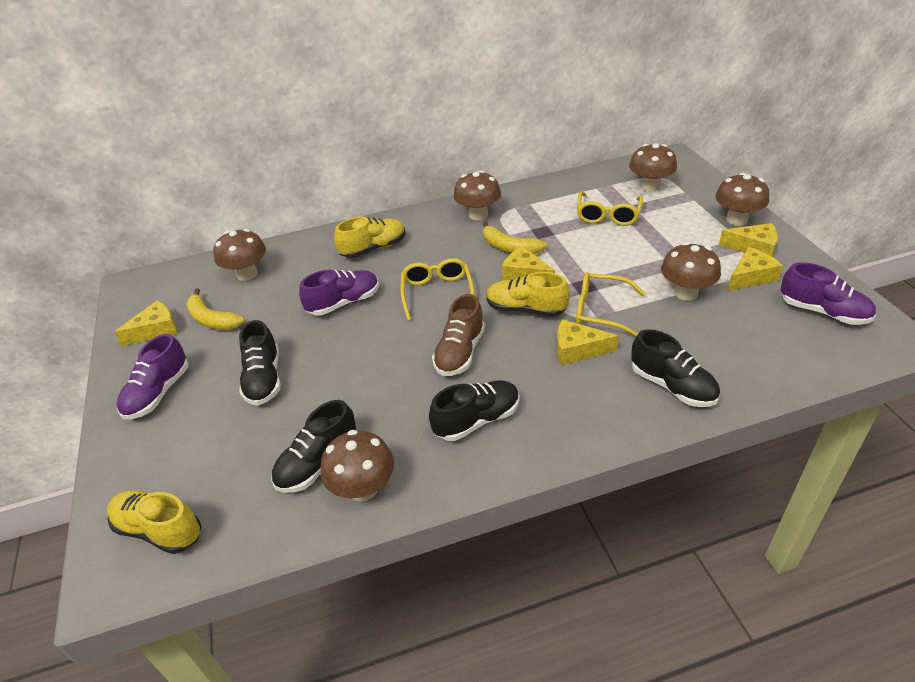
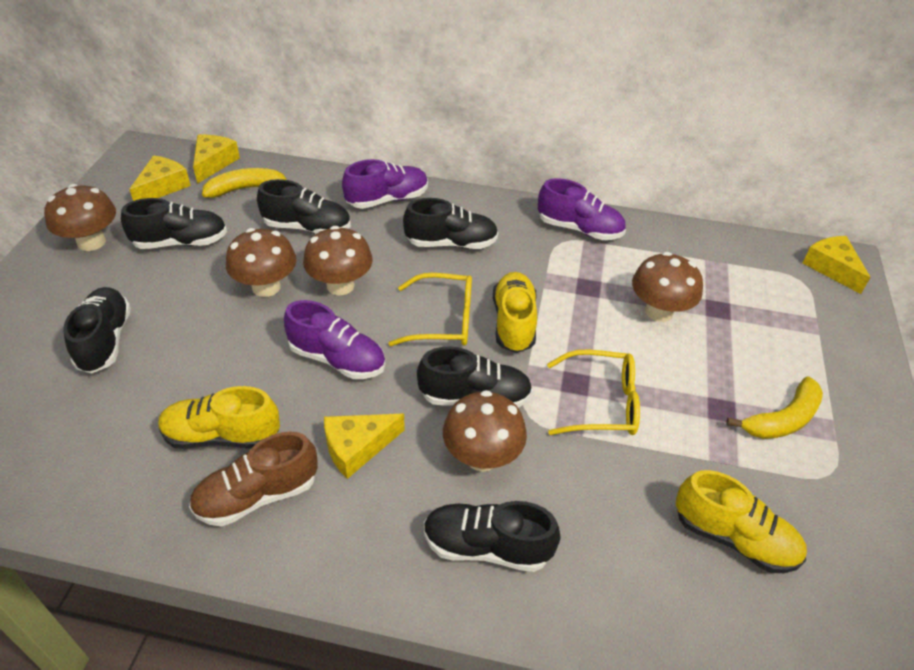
black shoe: 4 -> 6
brown mushroom: 6 -> 5
yellow cheese: 5 -> 4
yellow glasses: 3 -> 2

